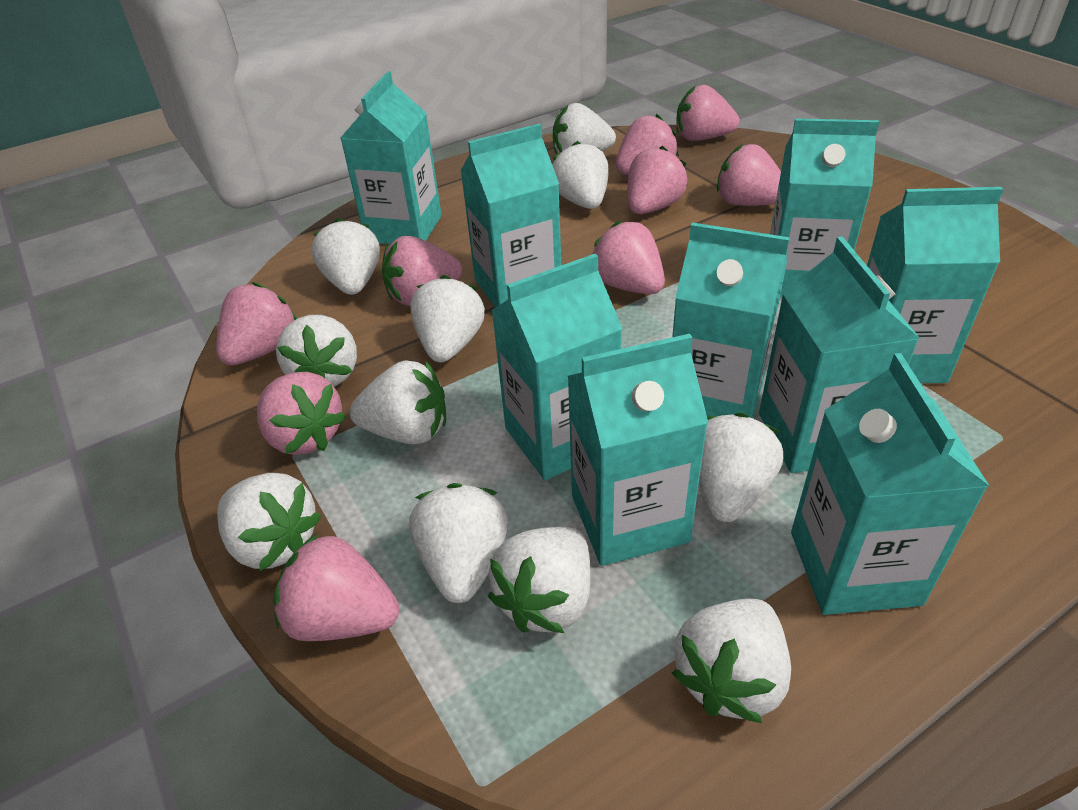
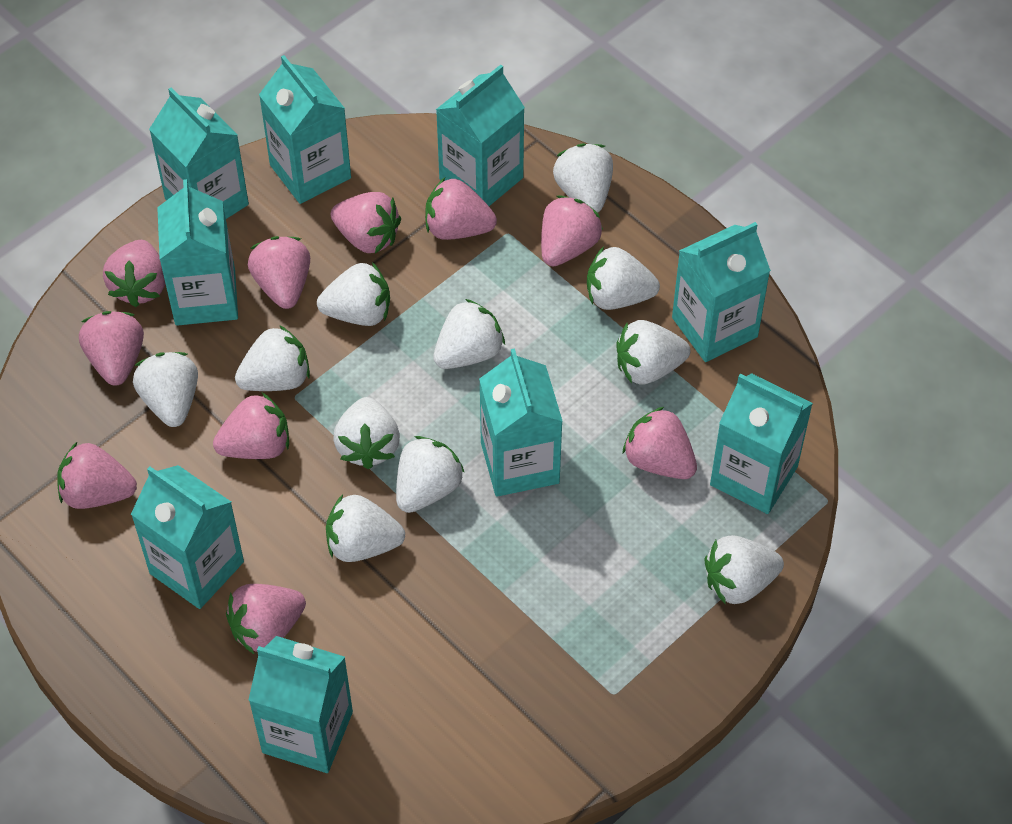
pink strawberry: 9 -> 10

